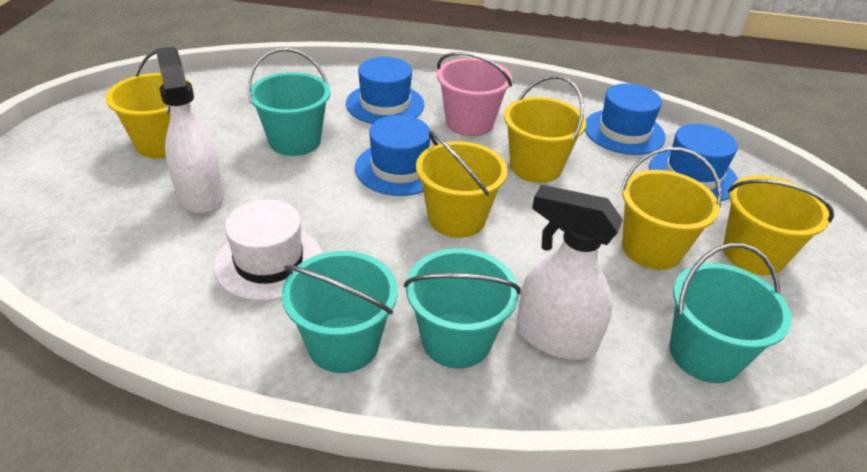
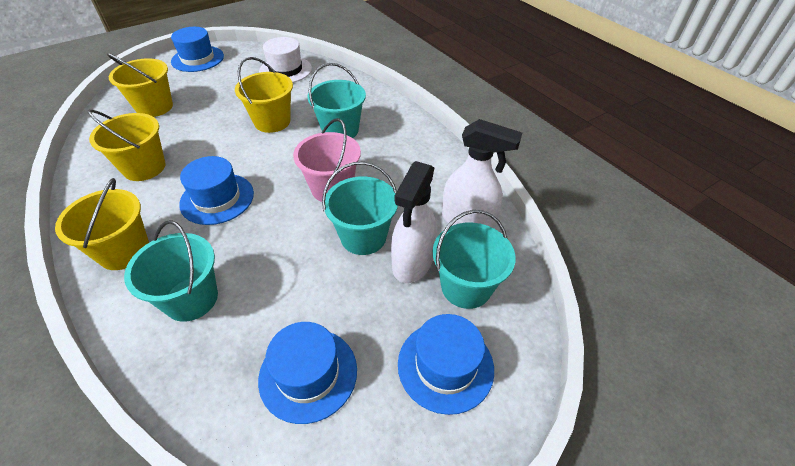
yellow bucket: 5 -> 4

